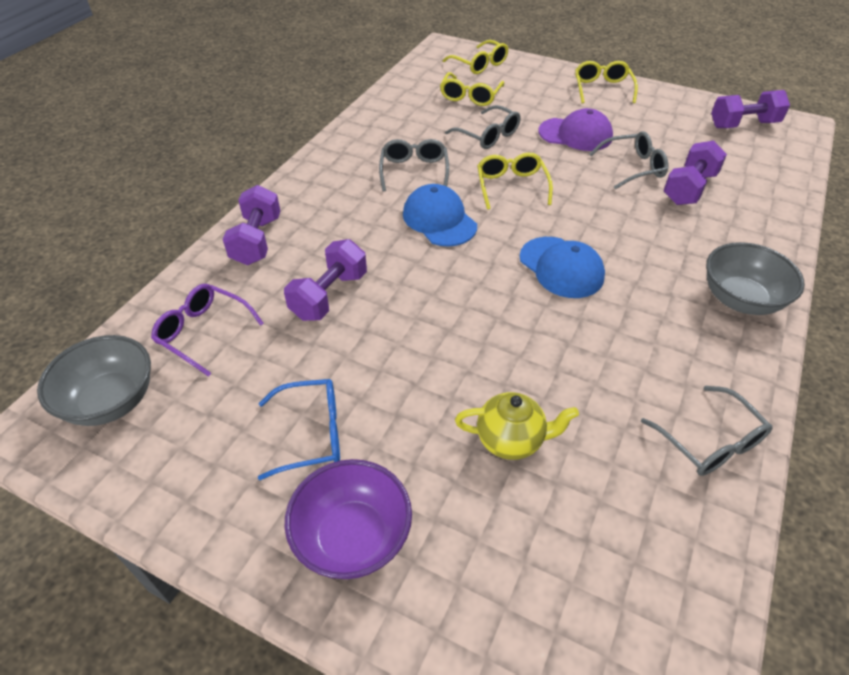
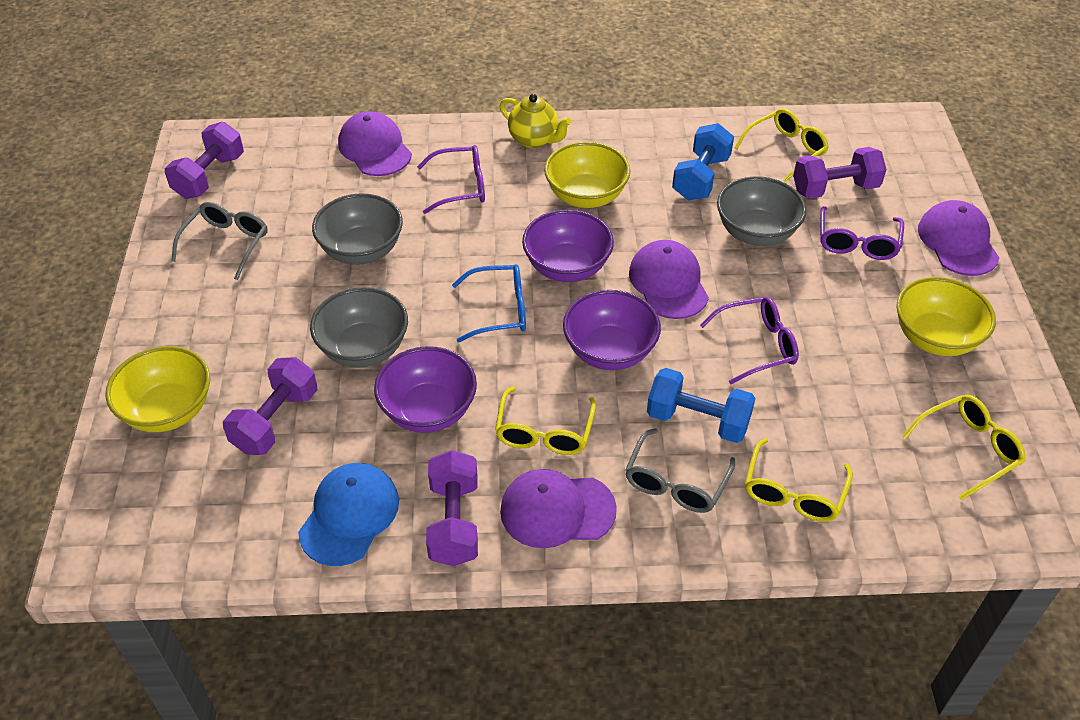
blue cap: 2 -> 1
blue dumbbell: 0 -> 2
grey bowl: 2 -> 3
grey glasses: 4 -> 2
purple bowl: 1 -> 3
purple cap: 1 -> 4
purple glasses: 1 -> 3
yellow bowl: 0 -> 3

